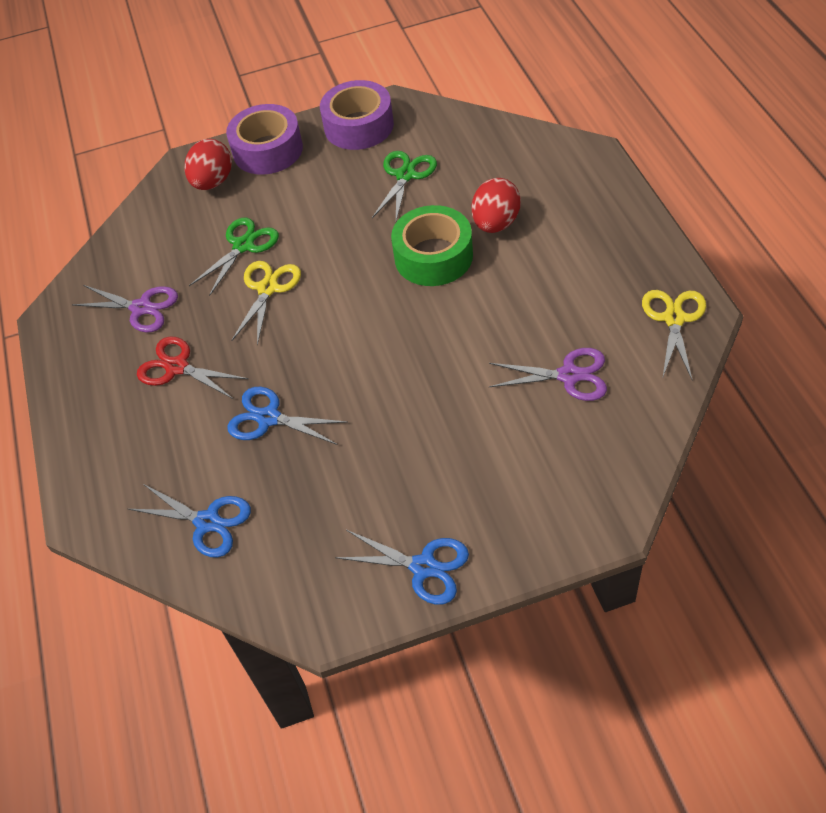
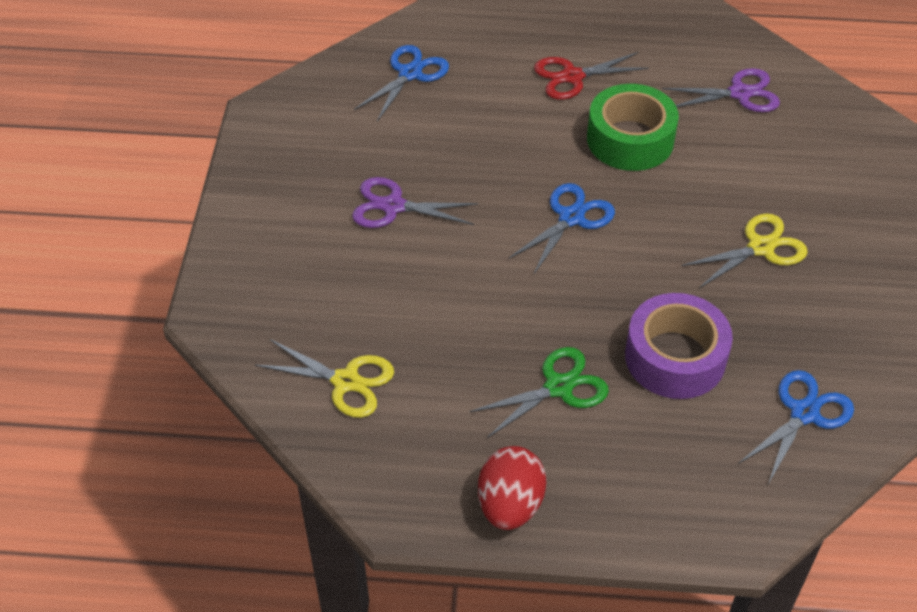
green scissors: 2 -> 1
purple tape: 2 -> 1
red egg: 2 -> 1

